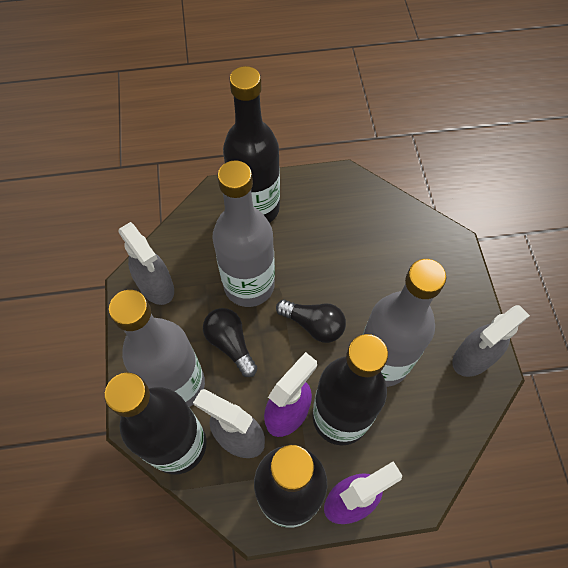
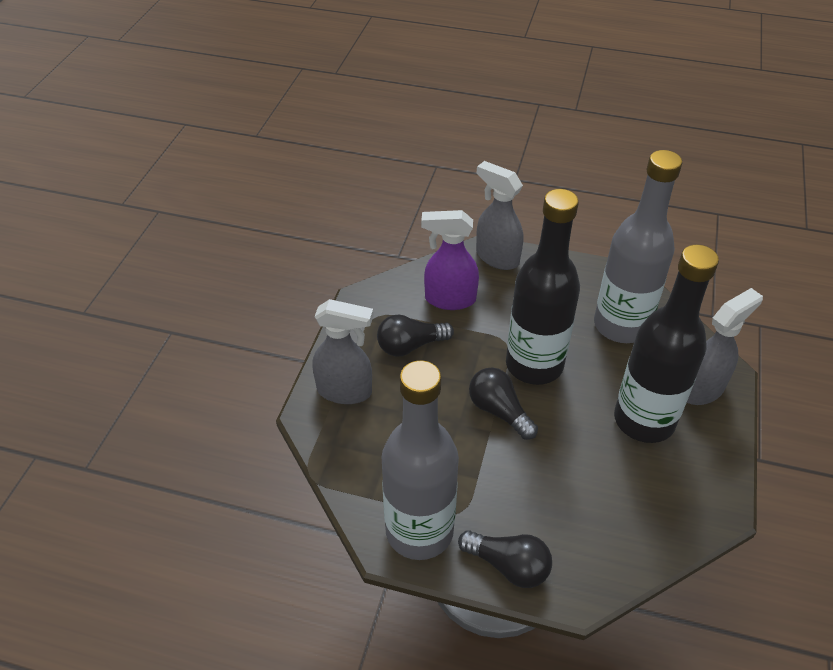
black bottle: 4 -> 2
black light bulb: 2 -> 3
grey bottle: 3 -> 2
purple spray bottle: 2 -> 1

